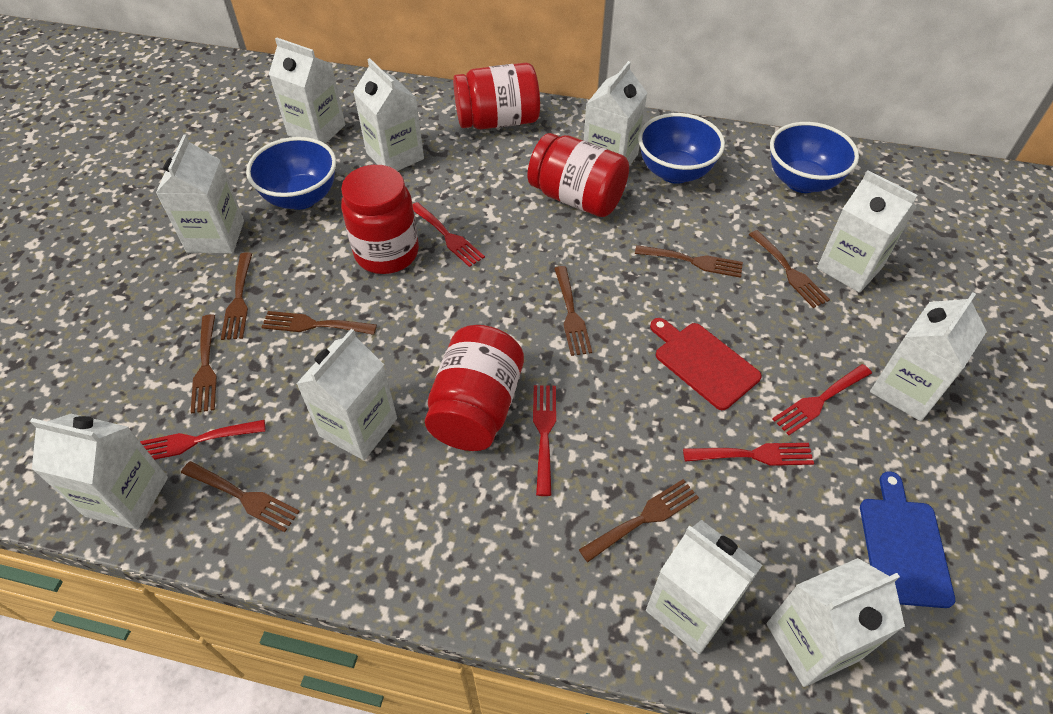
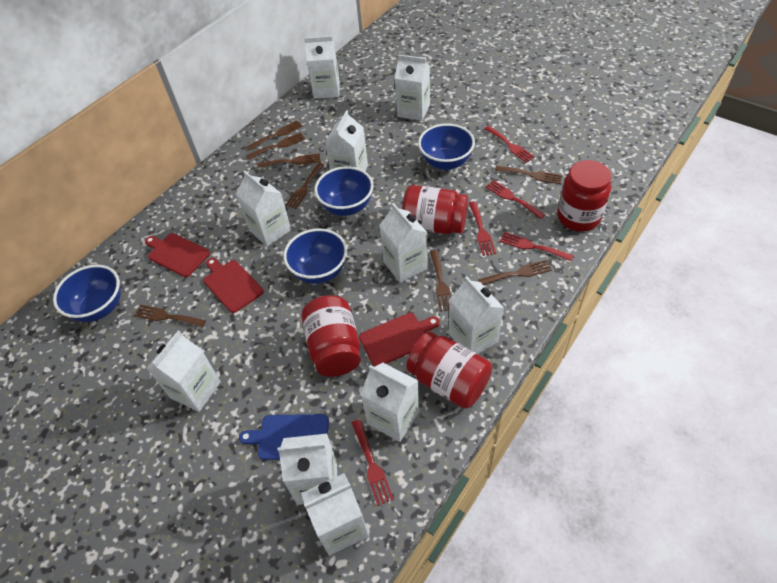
blue bowl: 3 -> 4
red cutting board: 1 -> 3

